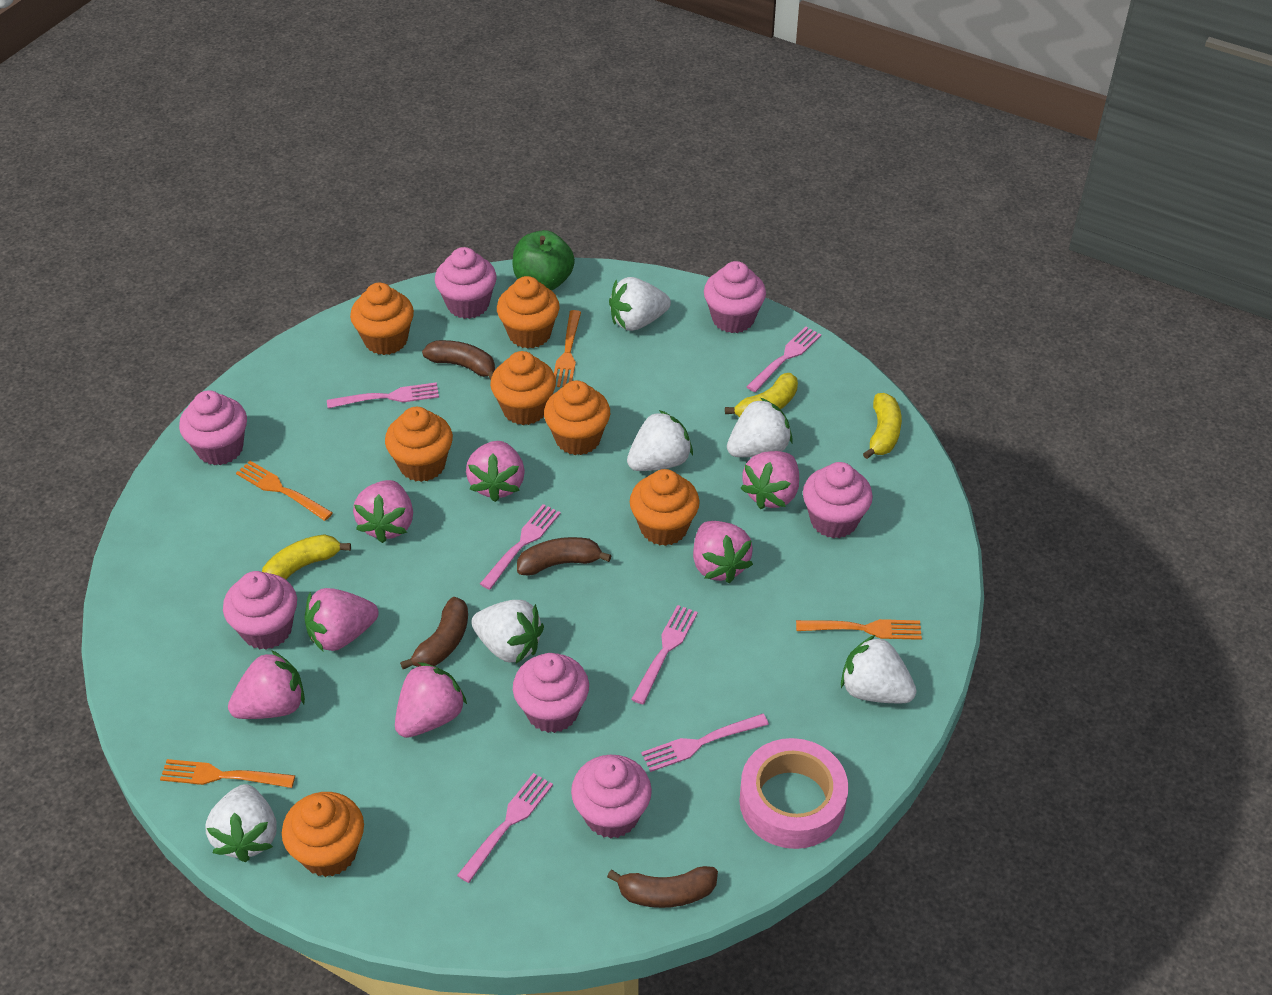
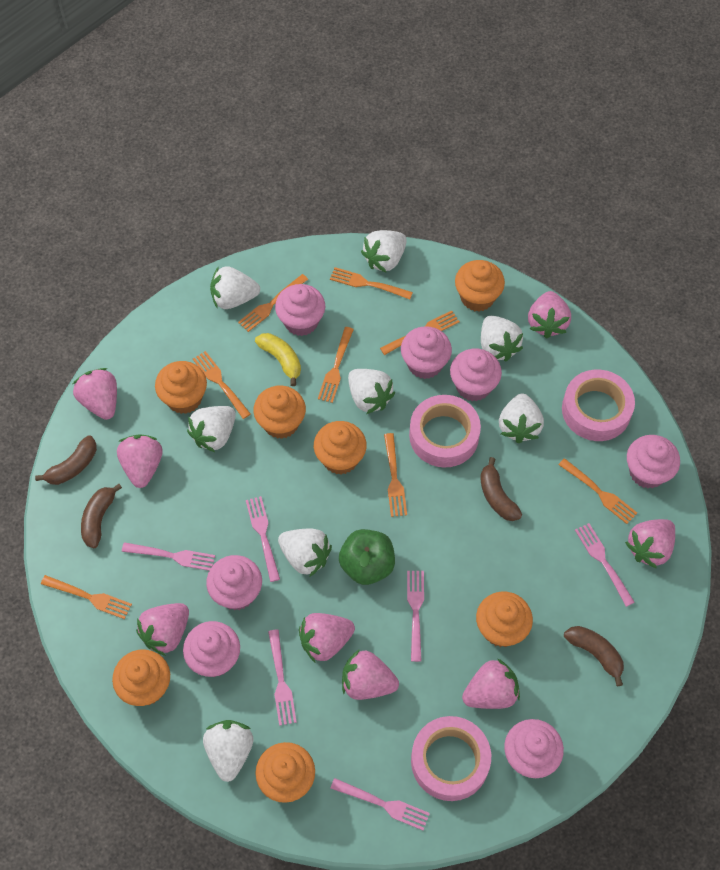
orange fork: 4 -> 8
pink strawberry: 7 -> 8
pink tape: 1 -> 3
white strawberry: 6 -> 8
yellow banana: 3 -> 1

